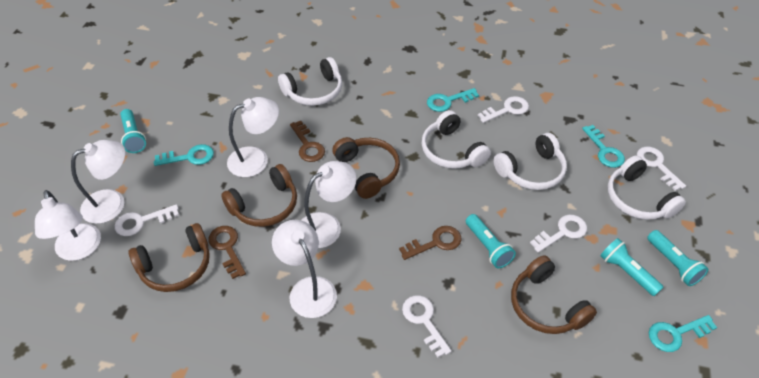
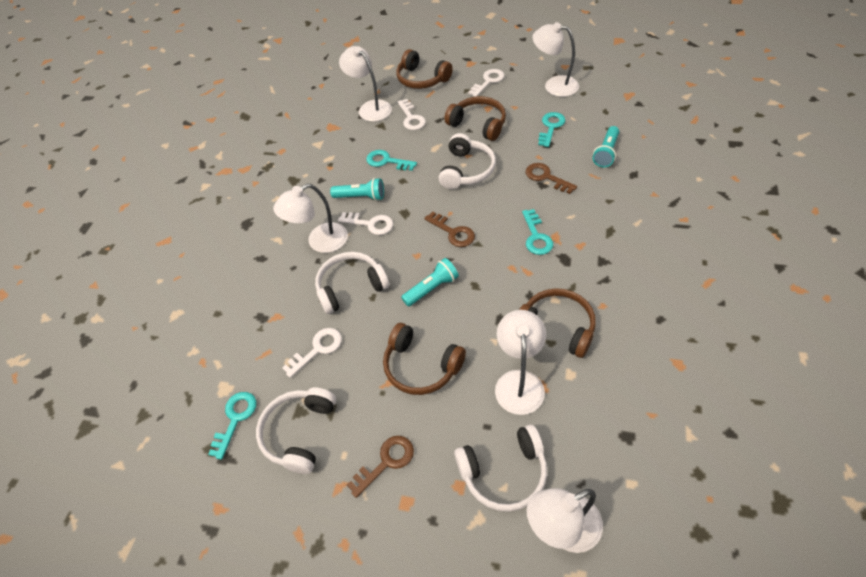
turquoise flashlight: 4 -> 3
white key: 5 -> 4

